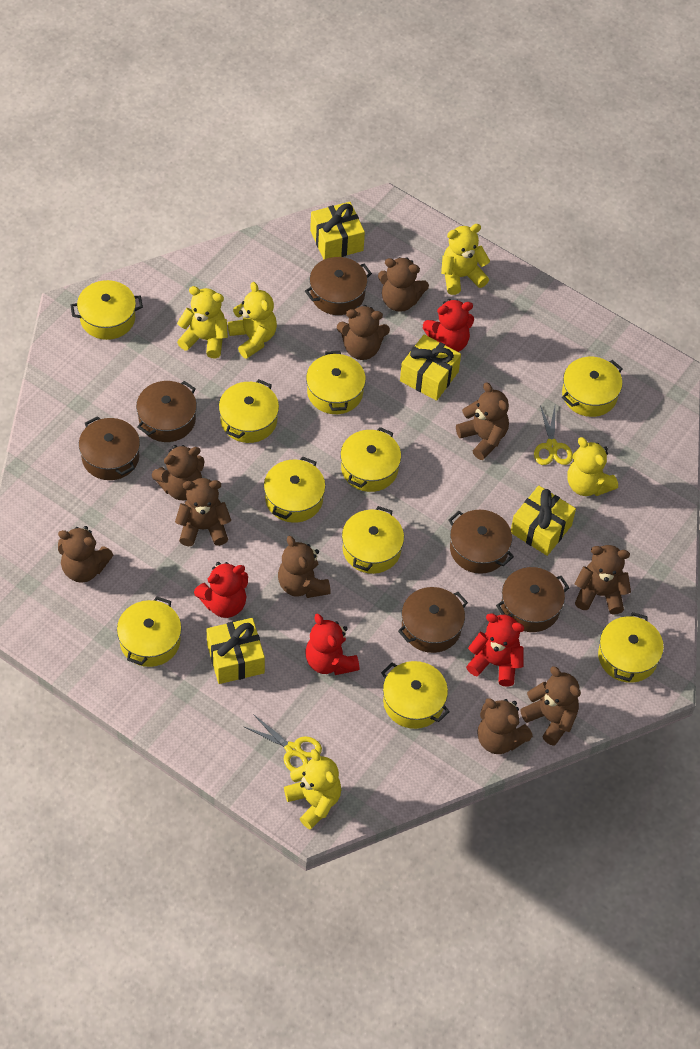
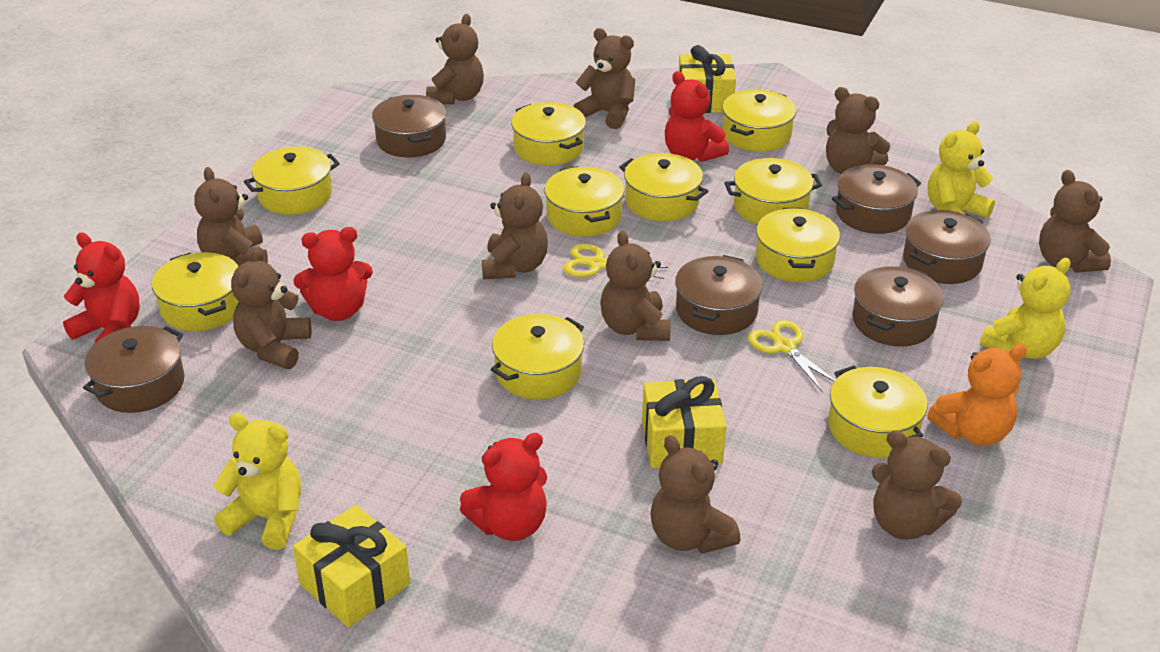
orange teddy bear: 0 -> 1
yellow gift: 4 -> 3
yellow teddy bear: 5 -> 3

